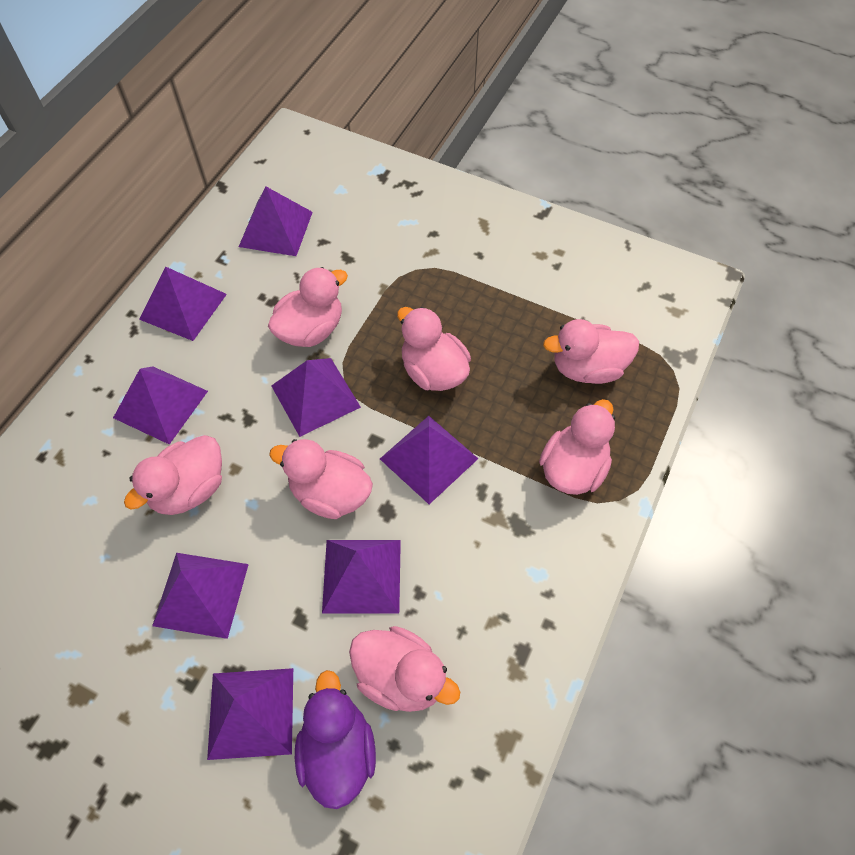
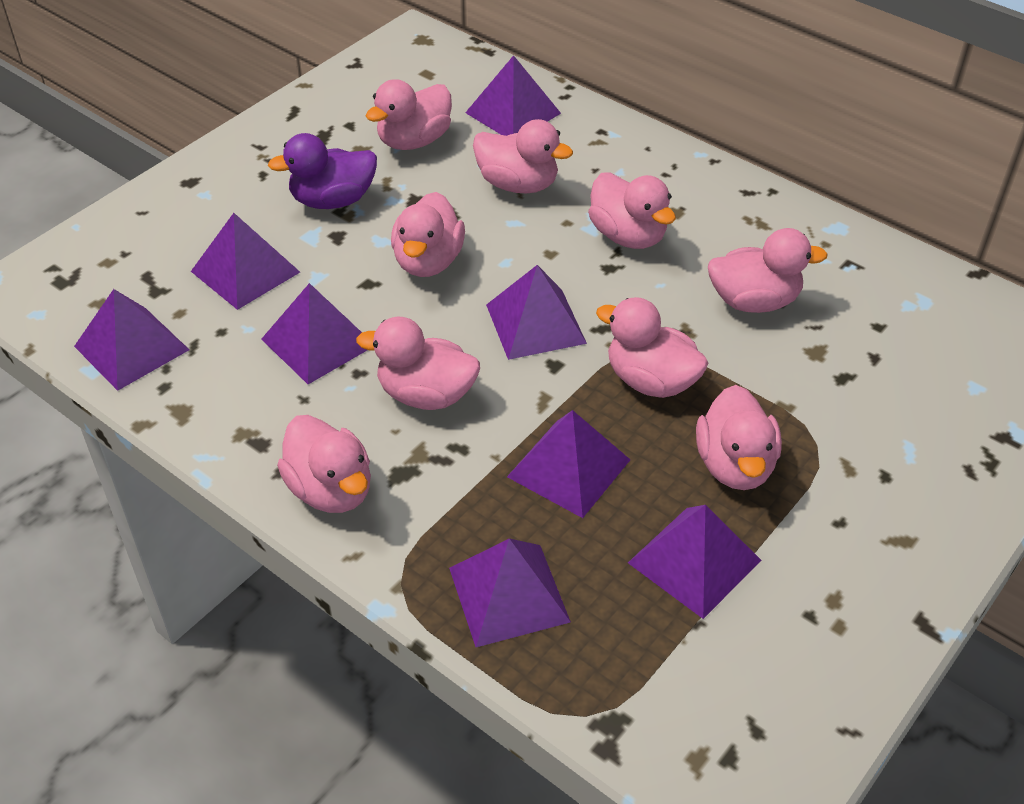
pink duck: 7 -> 9

